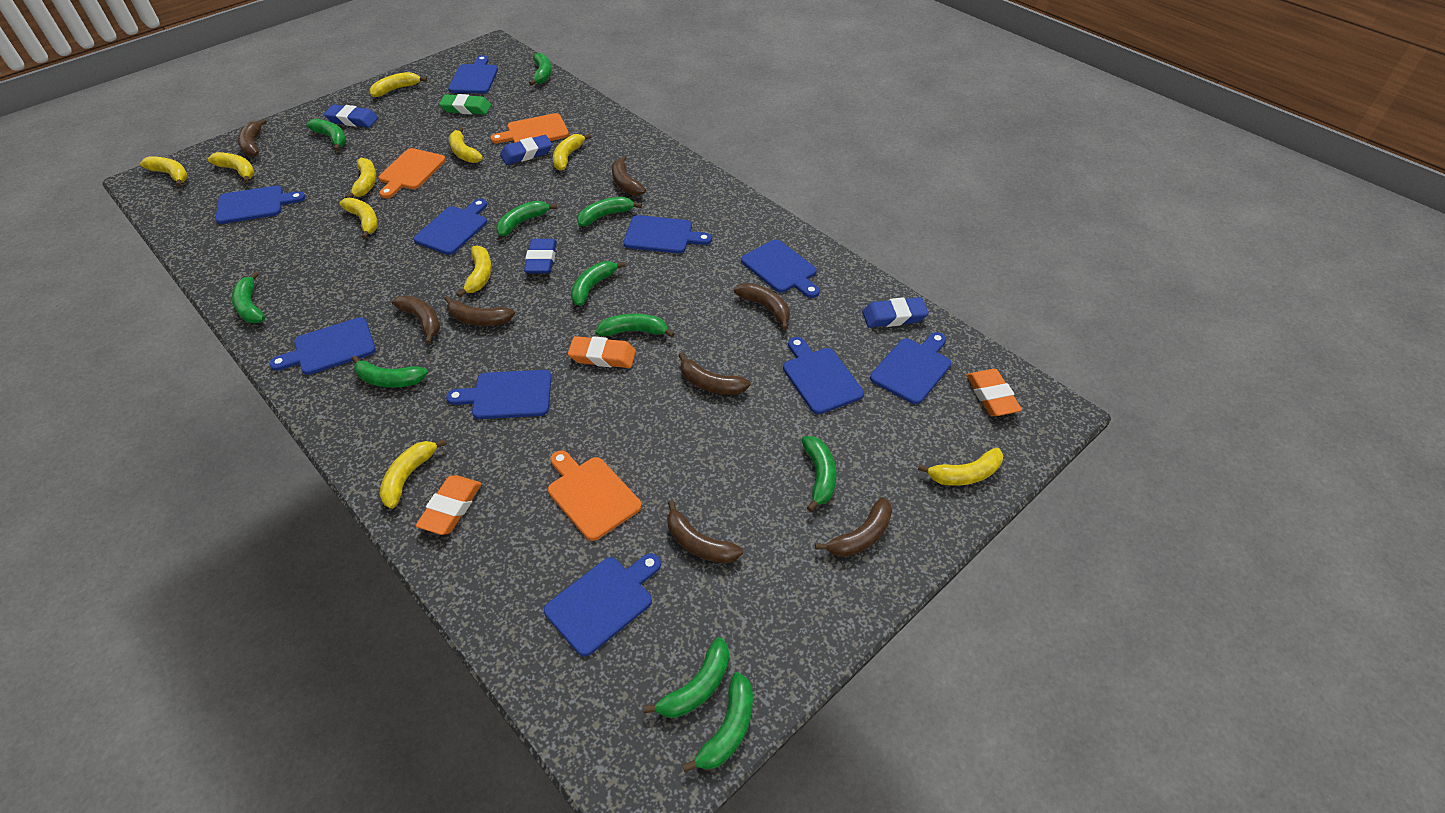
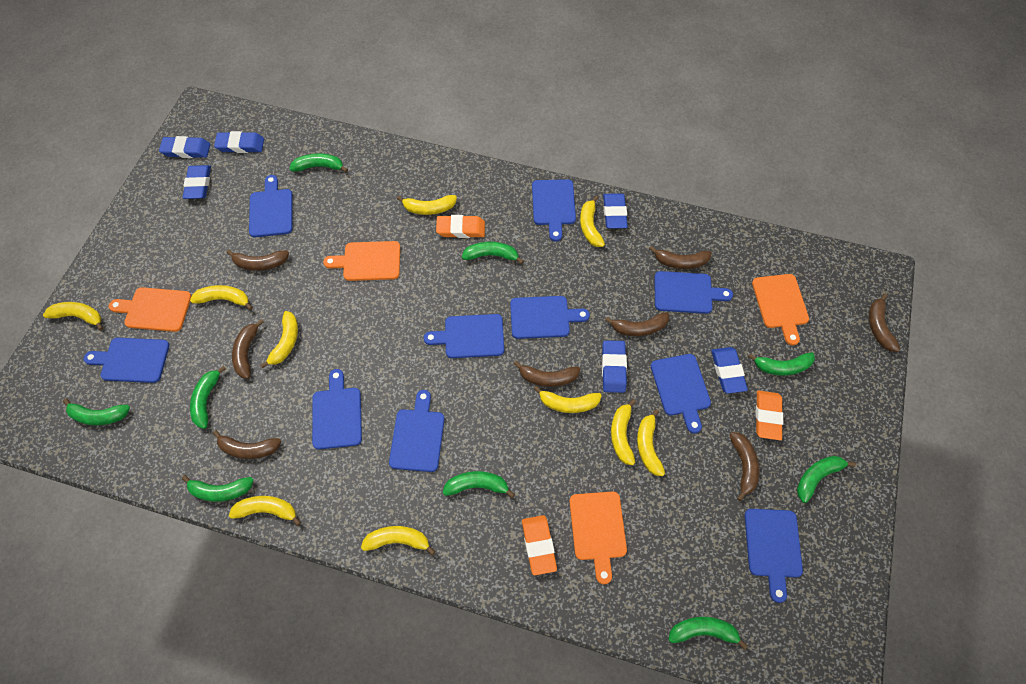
blue eraser: 4 -> 6
green banana: 11 -> 9
green eraser: 1 -> 0
orange cutting board: 3 -> 4

